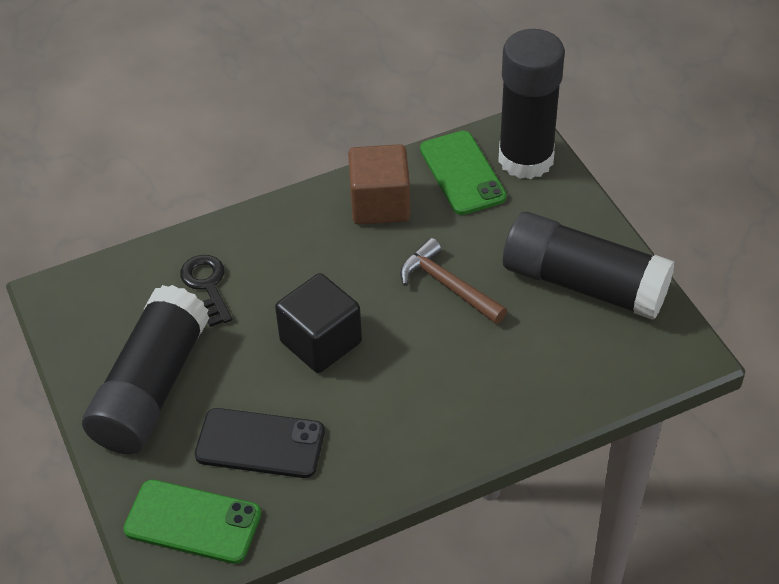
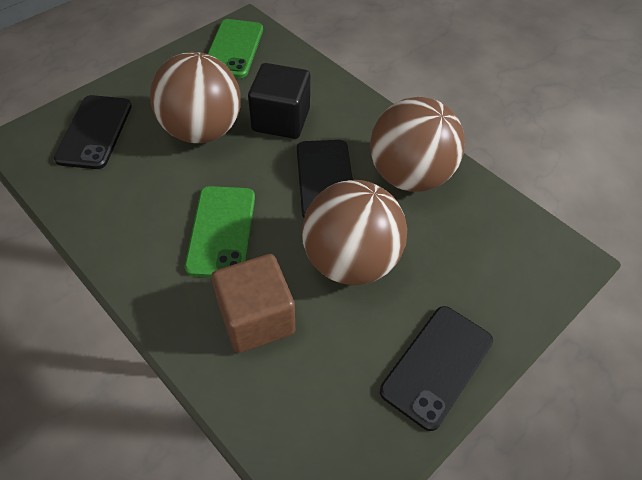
black glue stick: 3 -> 0
black key: 1 -> 0
black phone: 1 -> 3
brown ball: 0 -> 3
brown hammer: 1 -> 0

